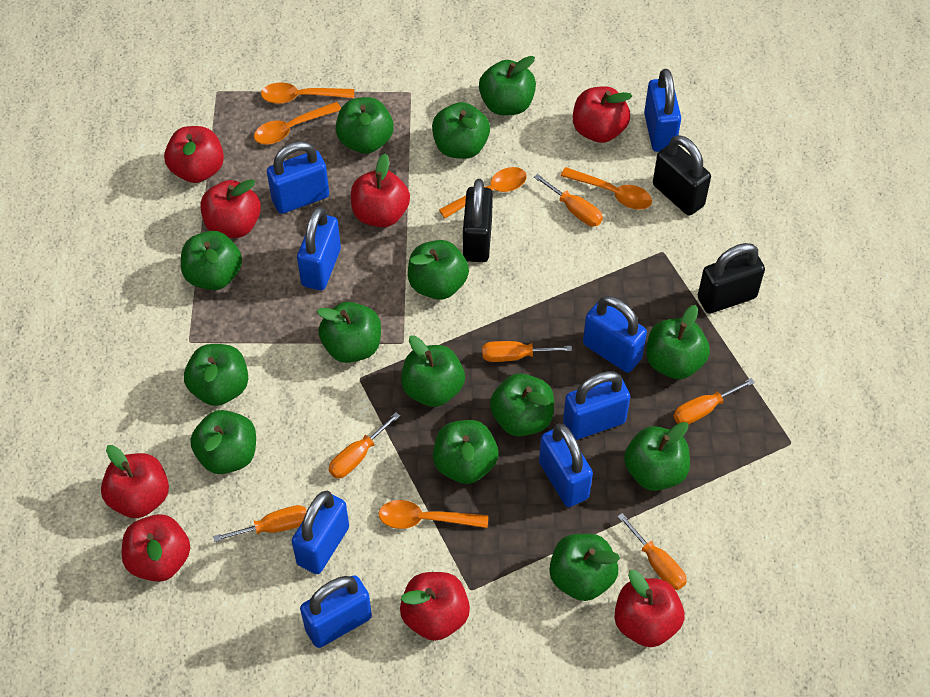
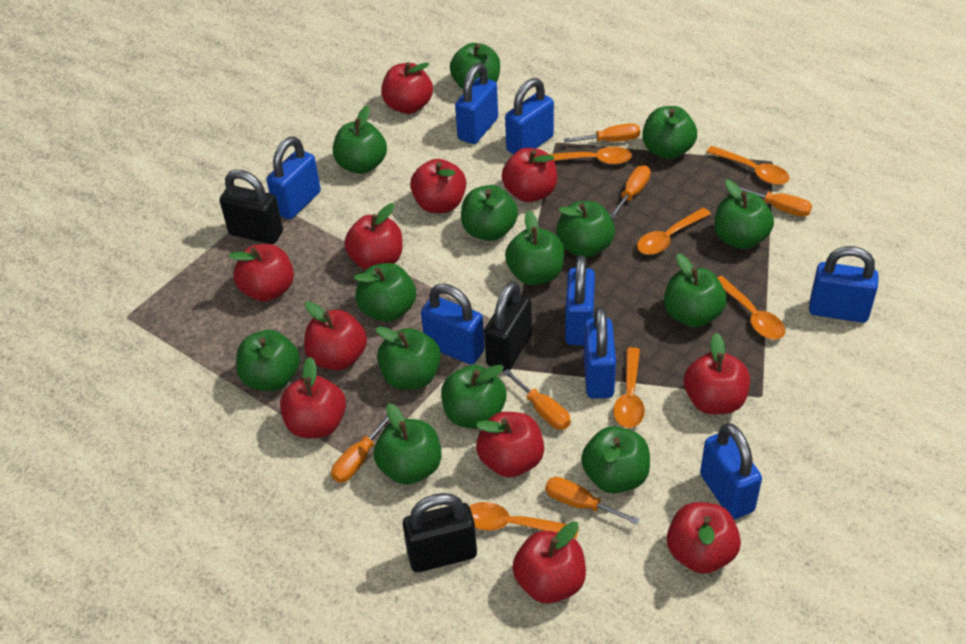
orange spoon: 5 -> 6
red apple: 8 -> 11

